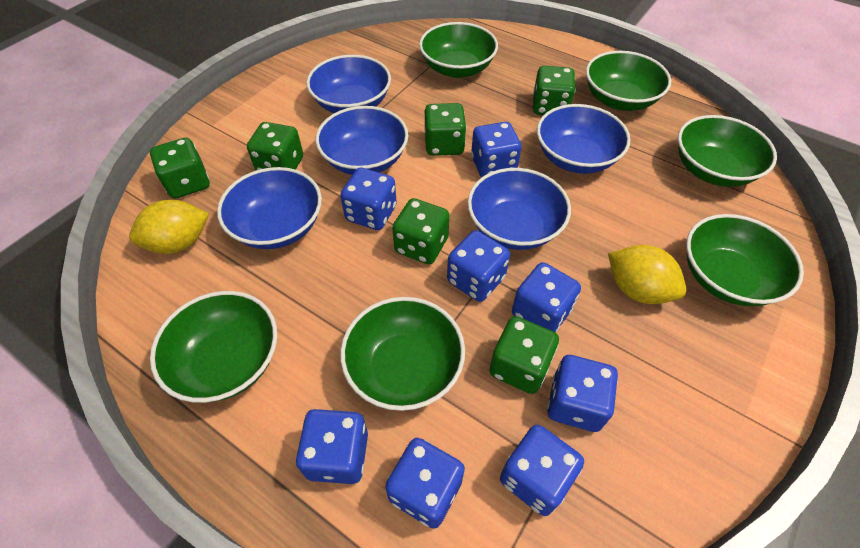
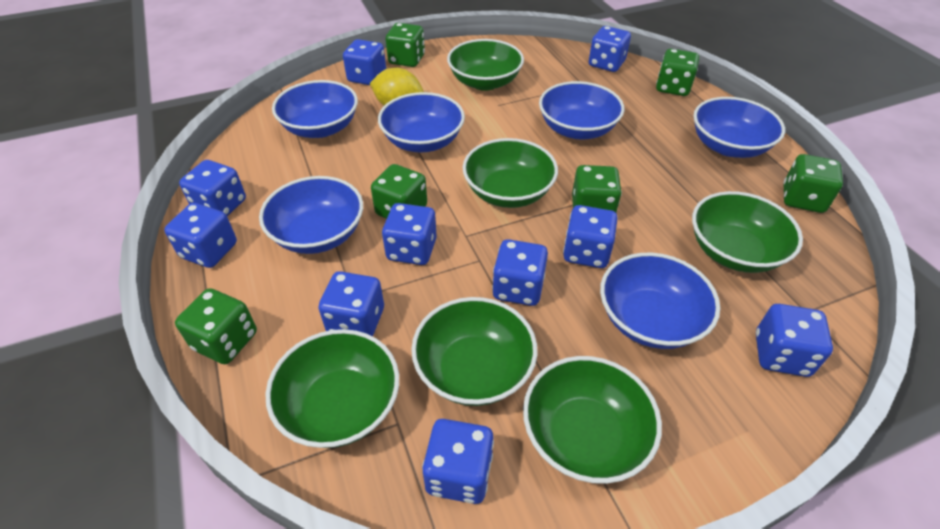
blue bowl: 5 -> 6
blue dice: 8 -> 10
yellow lemon: 2 -> 1

